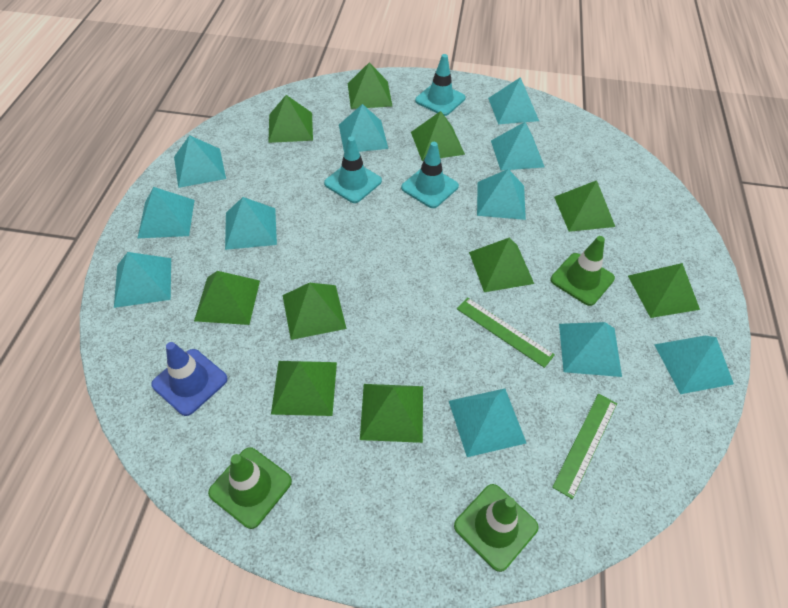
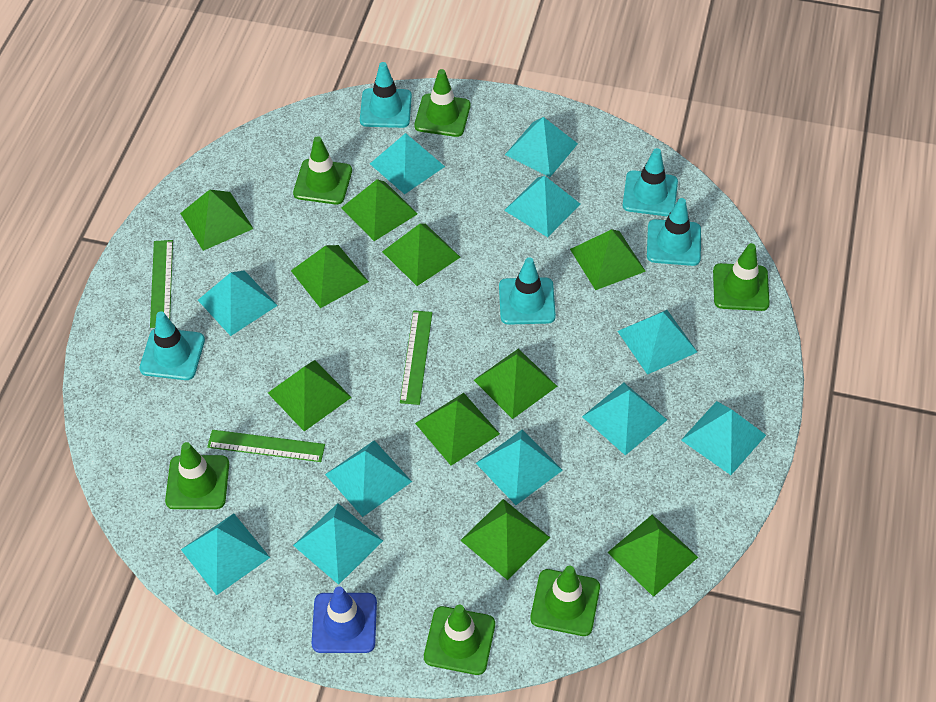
green ruler: 2 -> 3
green traffic cone: 3 -> 6
turquoise traffic cone: 3 -> 5

